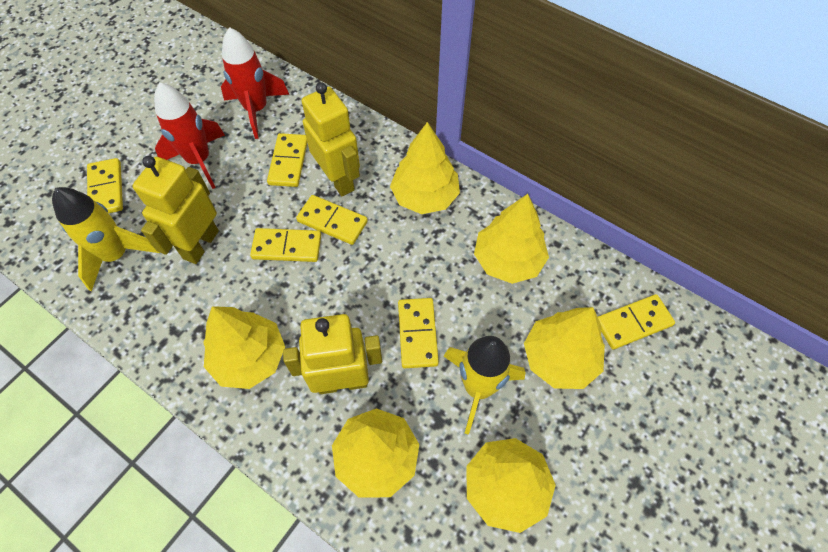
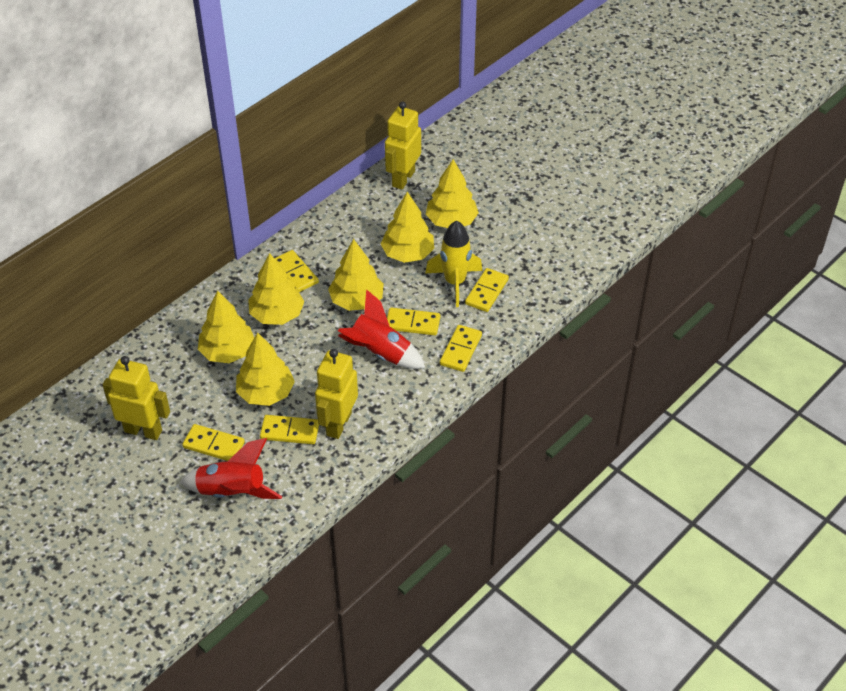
yellow rocket: 2 -> 1

